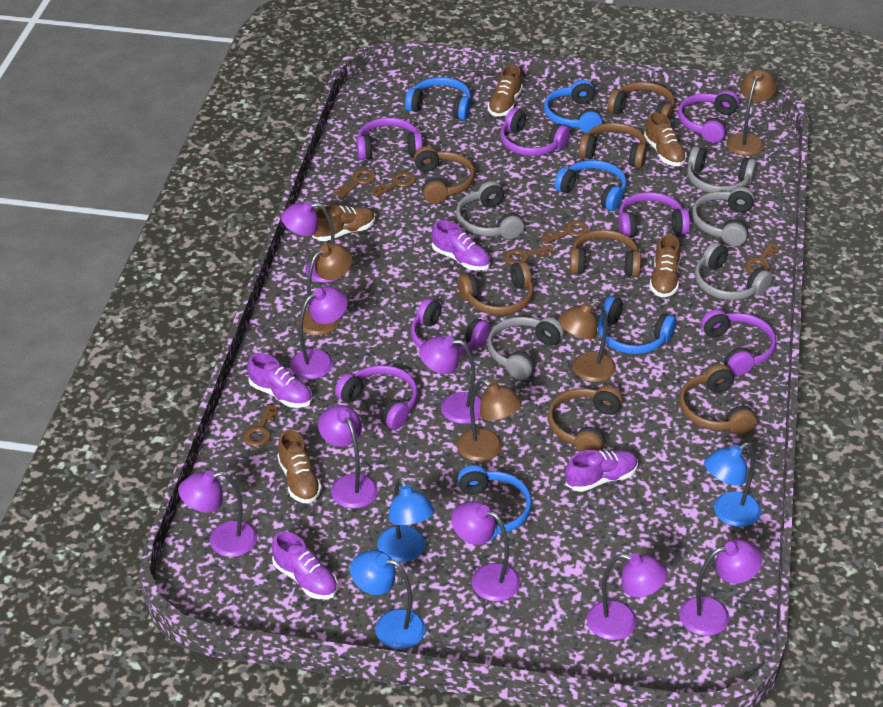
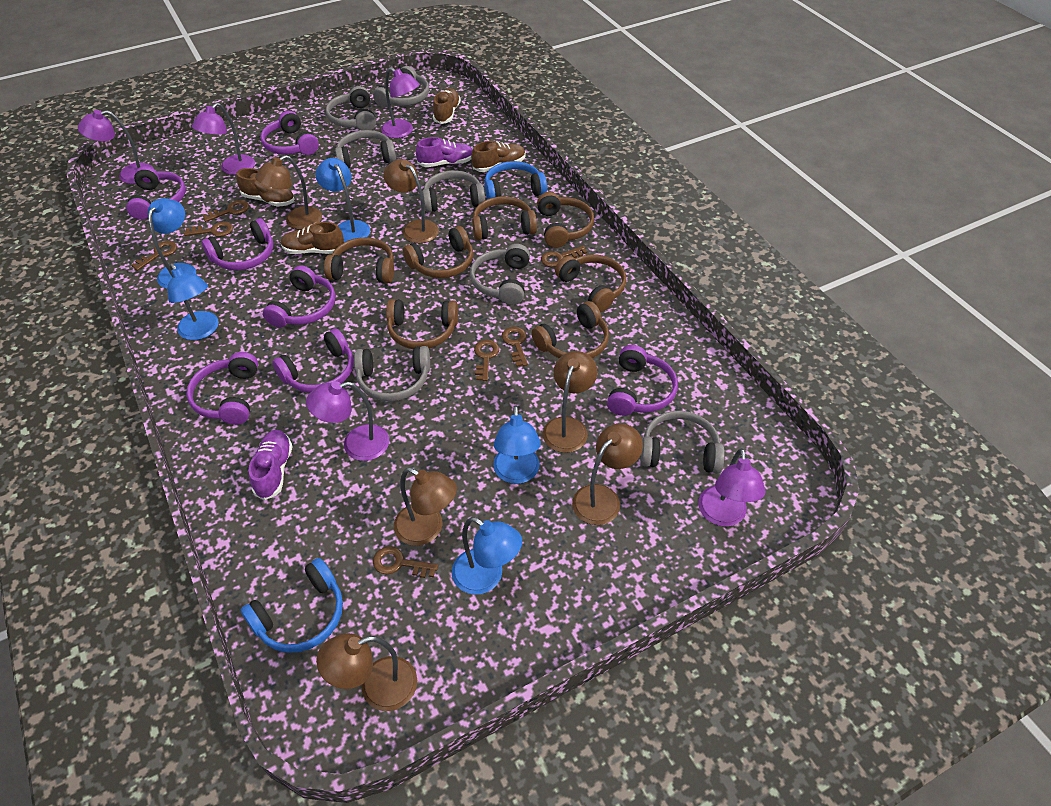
blue headphones: 5 -> 2
blue lamp: 3 -> 5
brown key: 6 -> 7
brown lamp: 4 -> 6
brown shoe: 5 -> 4
grey headphones: 5 -> 7
purple lamp: 8 -> 5
purple shoe: 4 -> 2

